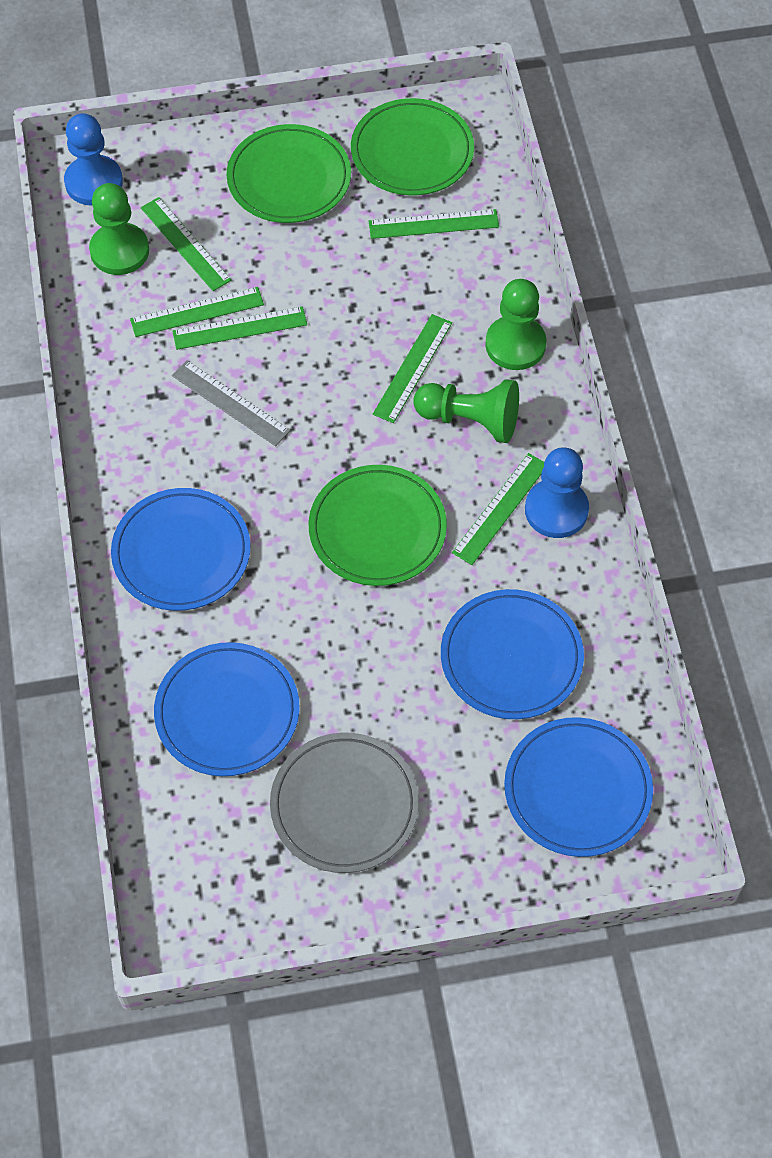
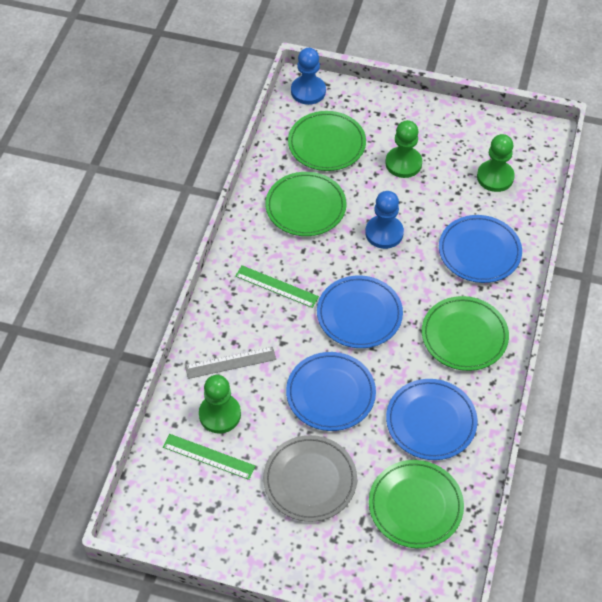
green plate: 3 -> 4
green ruler: 6 -> 2

